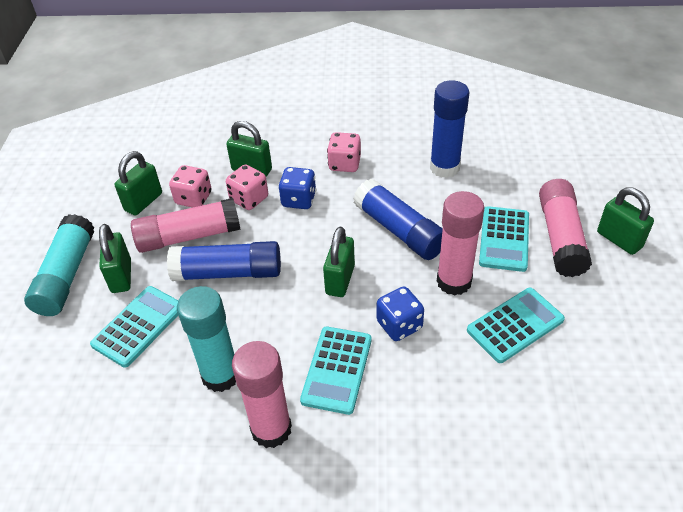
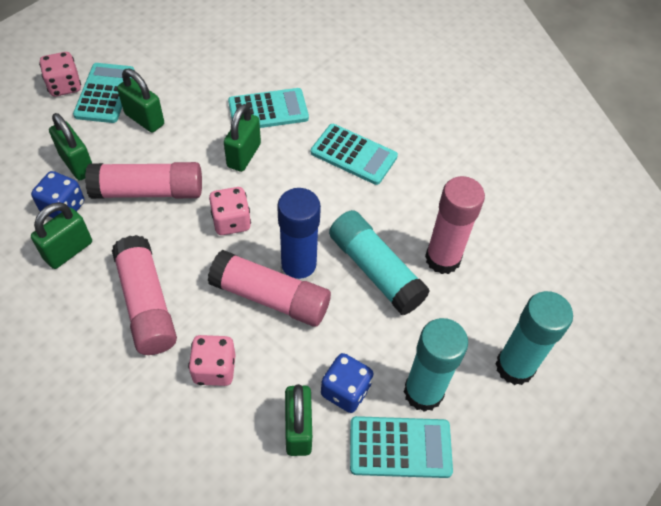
blue glue stick: 3 -> 1
turquoise glue stick: 2 -> 3

